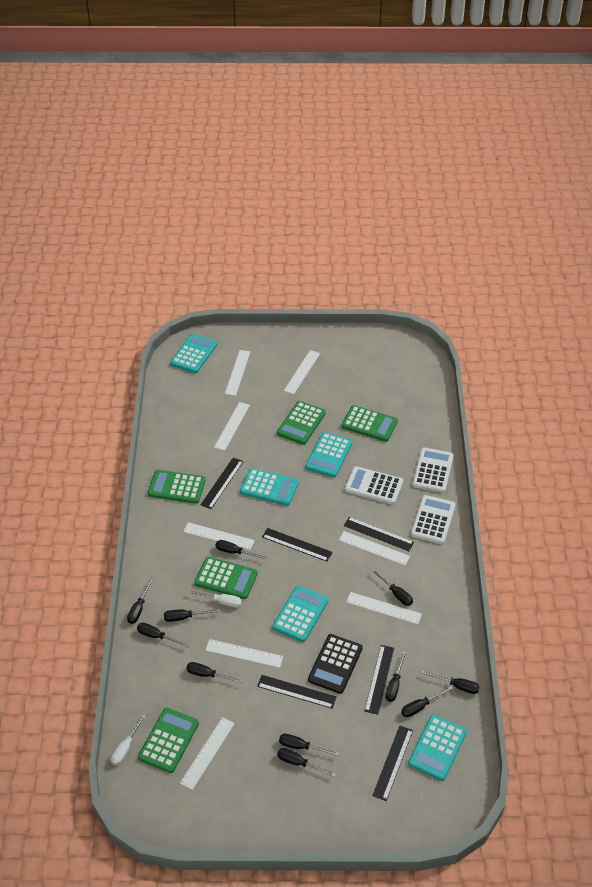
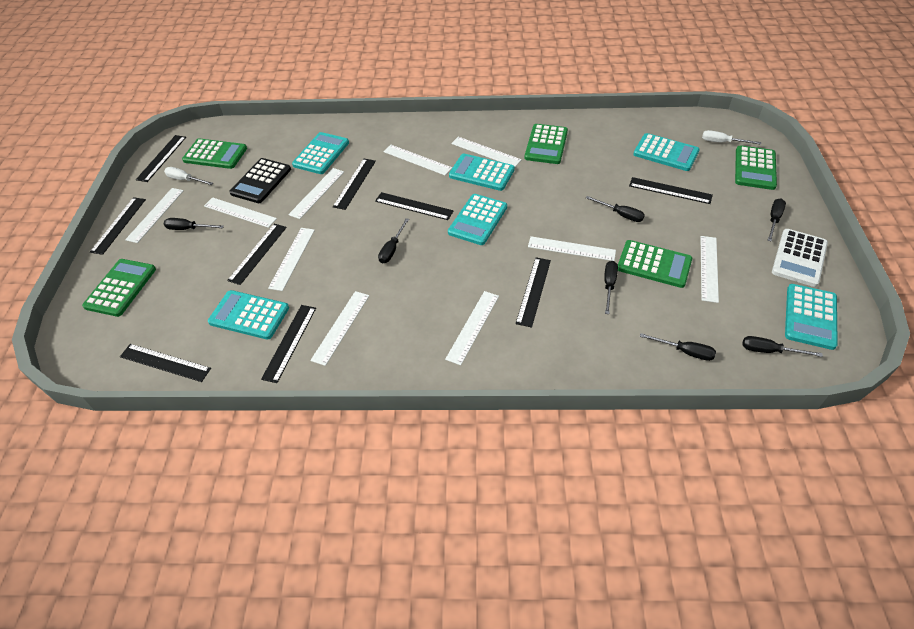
black ruler: 6 -> 9
black screwdriver: 11 -> 7
turquoise calculator: 5 -> 6
white calculator: 3 -> 1
white ruler: 8 -> 10

